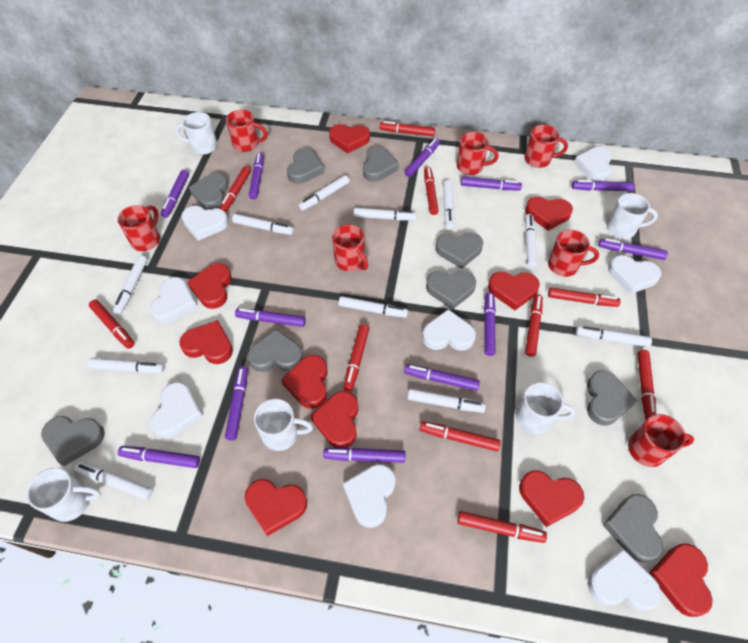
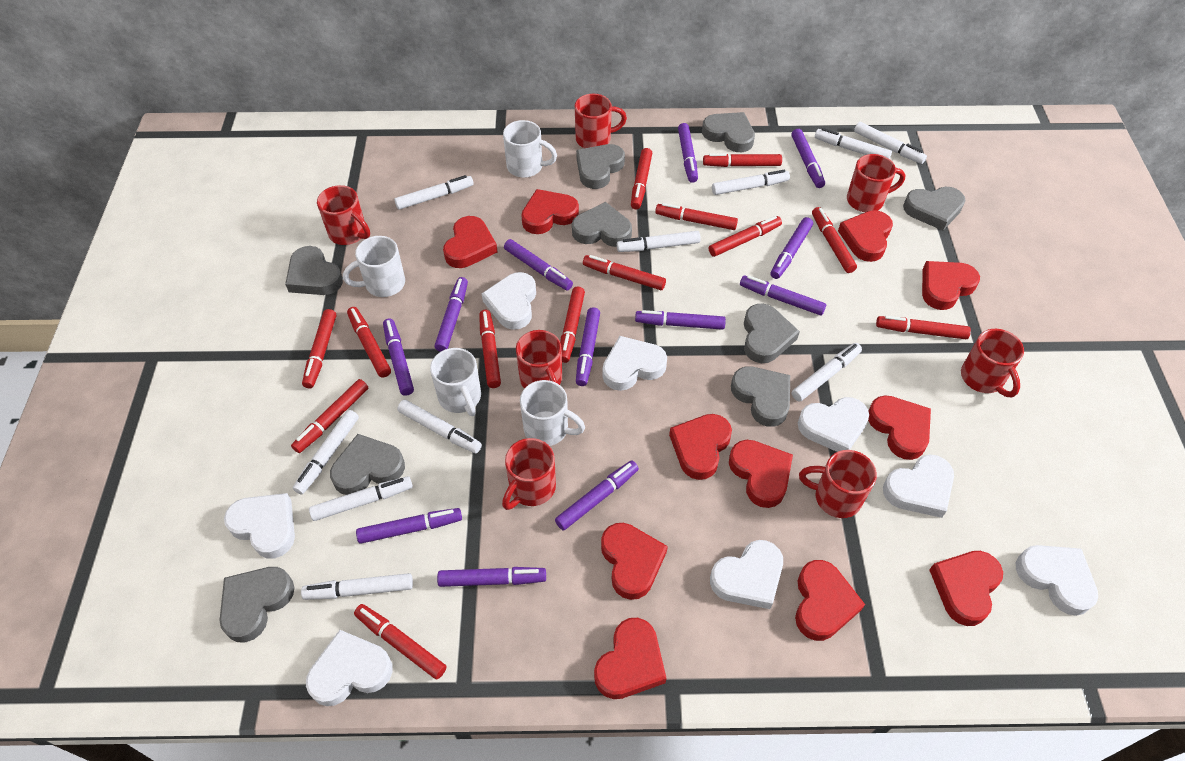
red heart: 10 -> 11
red marker: 10 -> 13
white marker: 11 -> 10
white mug: 5 -> 4

